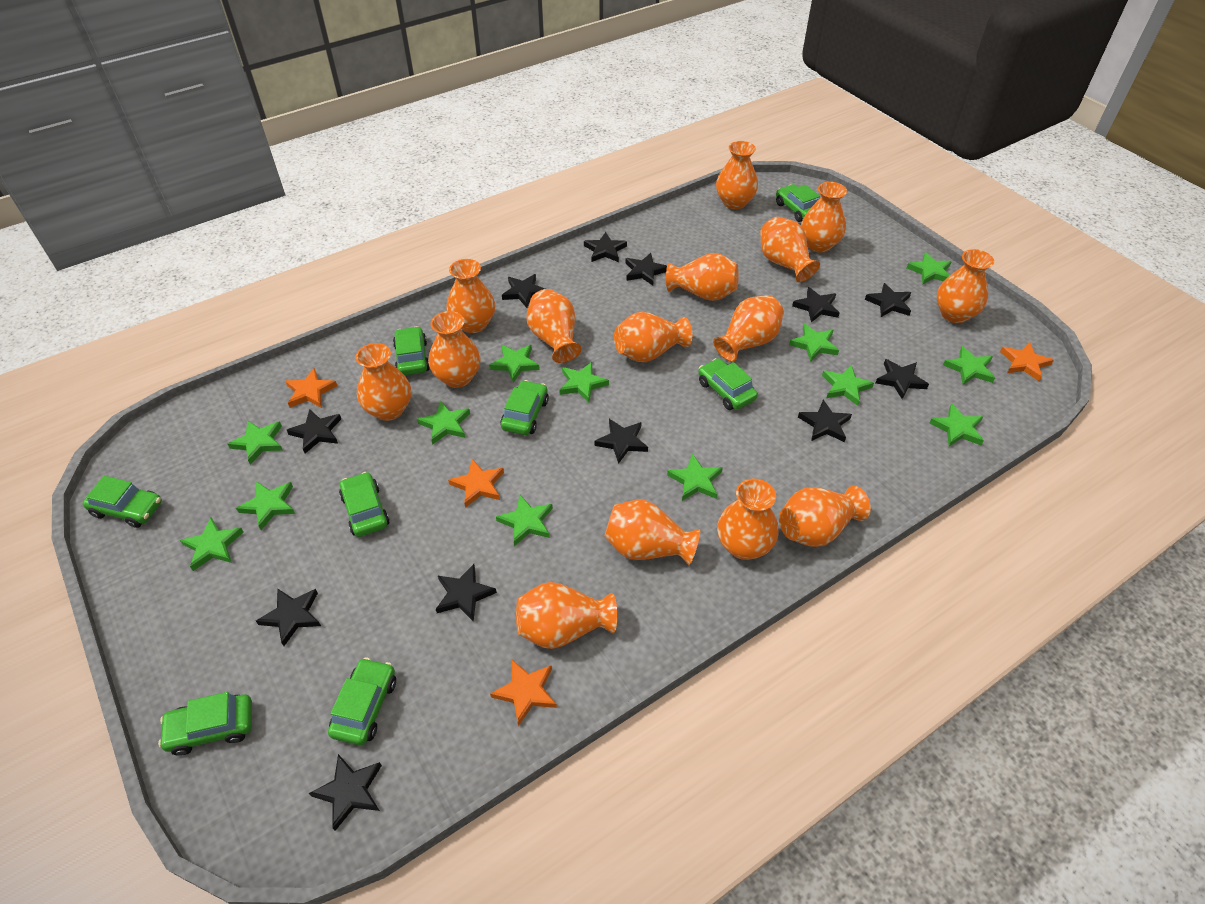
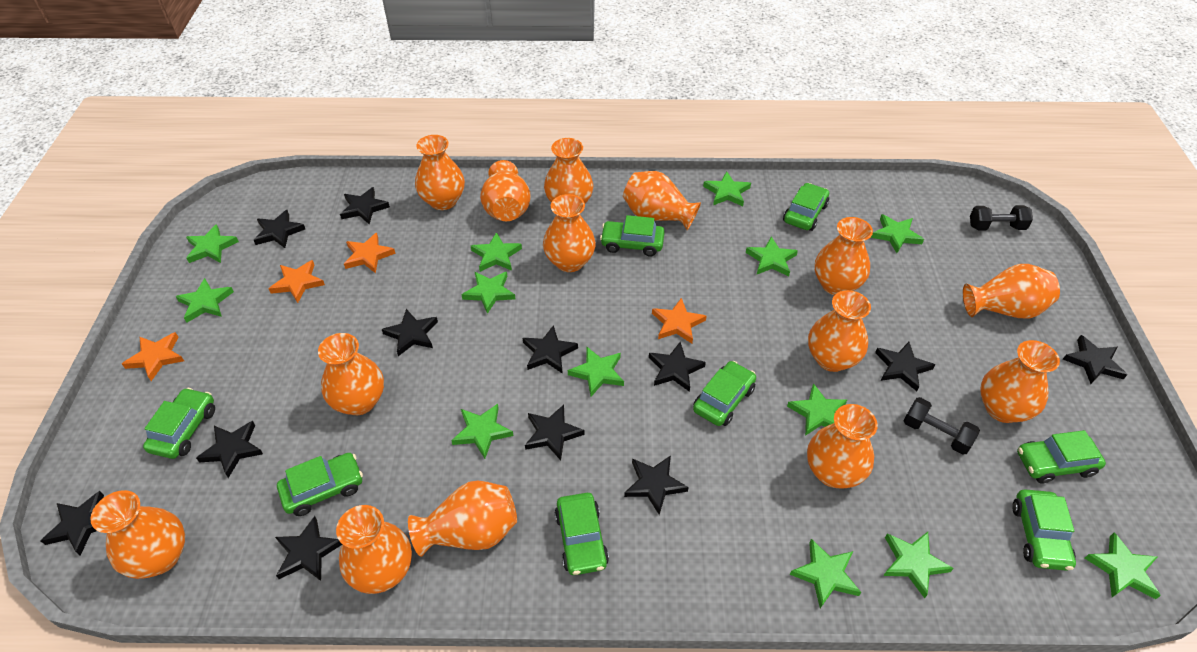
black dumbbell: 0 -> 2
orange vase: 15 -> 14

